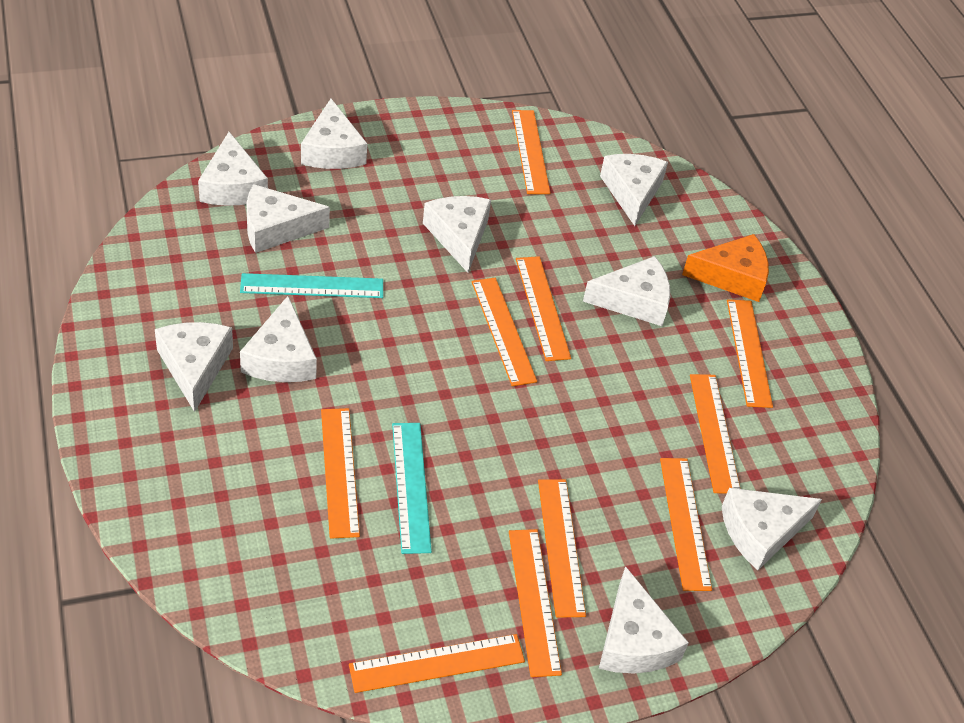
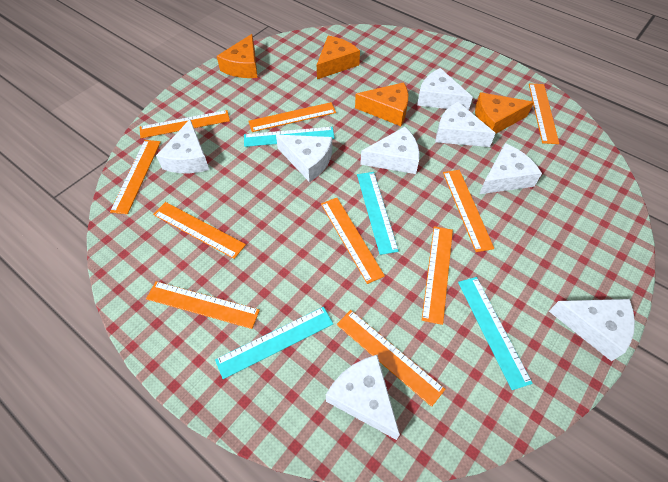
orange cheese: 1 -> 4
turquoise ruler: 2 -> 4
white cheese: 10 -> 8

